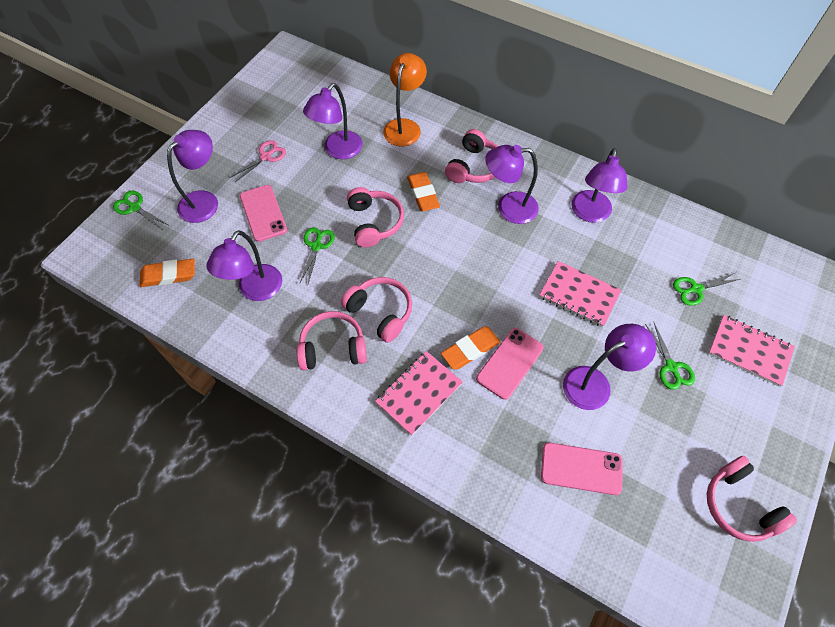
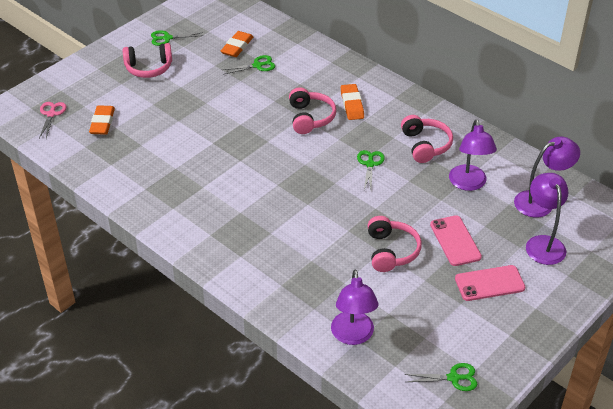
orange lamp: 1 -> 0
pink headphones: 5 -> 4
pink notebook: 3 -> 0
pink phone: 3 -> 2
purple lamp: 6 -> 4

